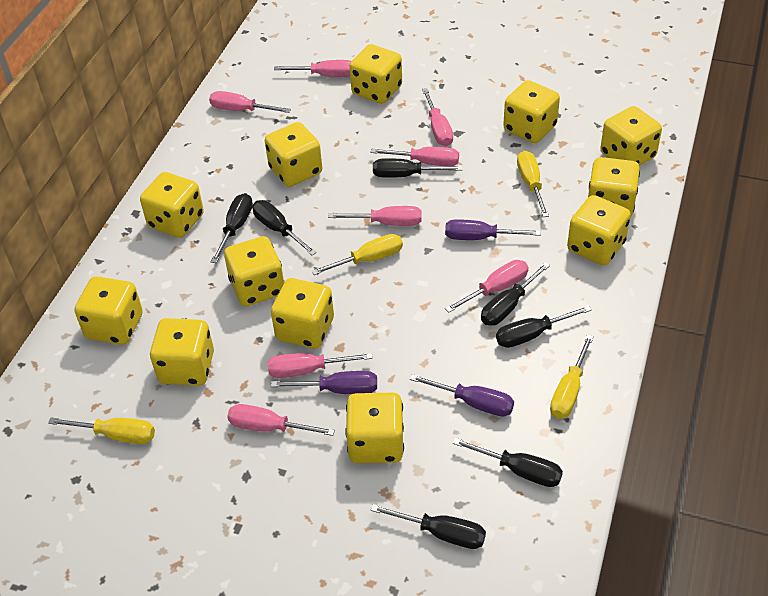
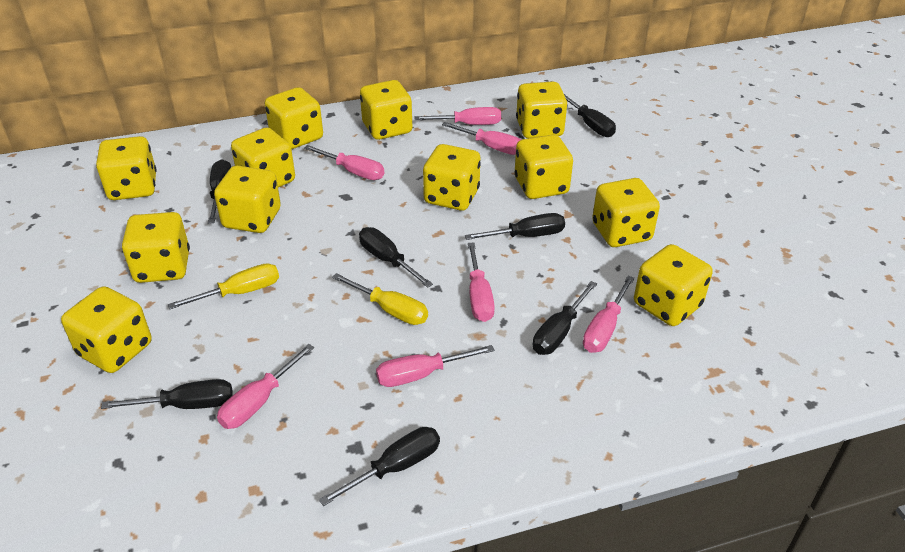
pink screwdriver: 8 -> 7
purple screwdriver: 3 -> 0
yellow screwdriver: 4 -> 2

